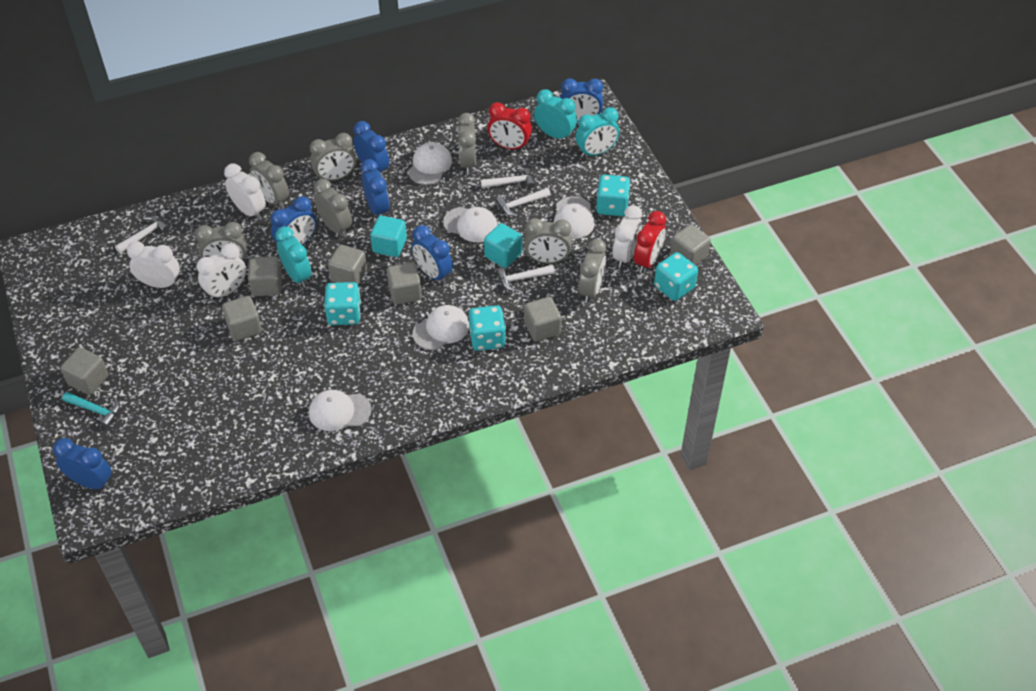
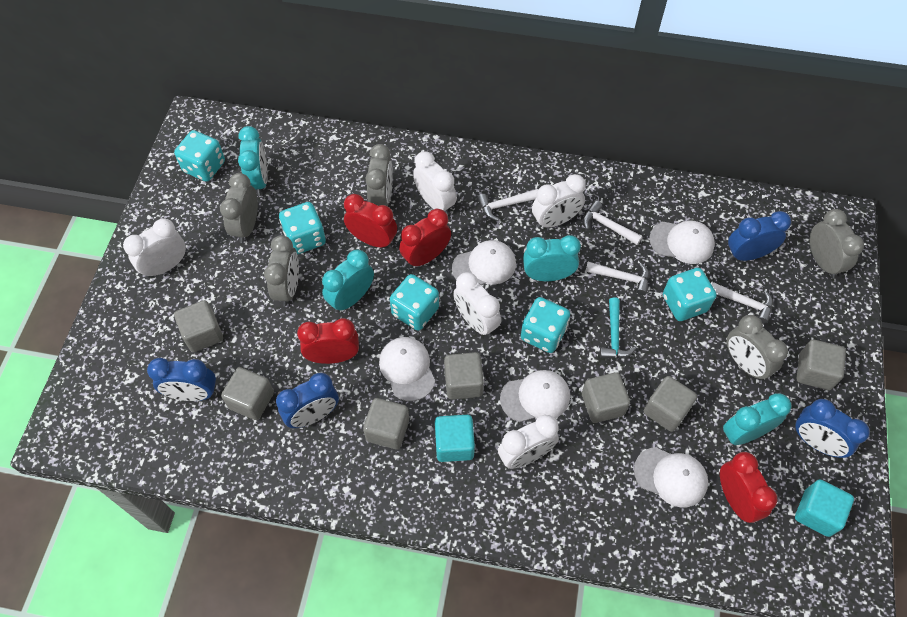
blue clock: 6 -> 4
grey clock: 7 -> 5
red clock: 2 -> 4
turquoise clock: 3 -> 4
turquoise dice: 4 -> 5
white clock: 4 -> 5

